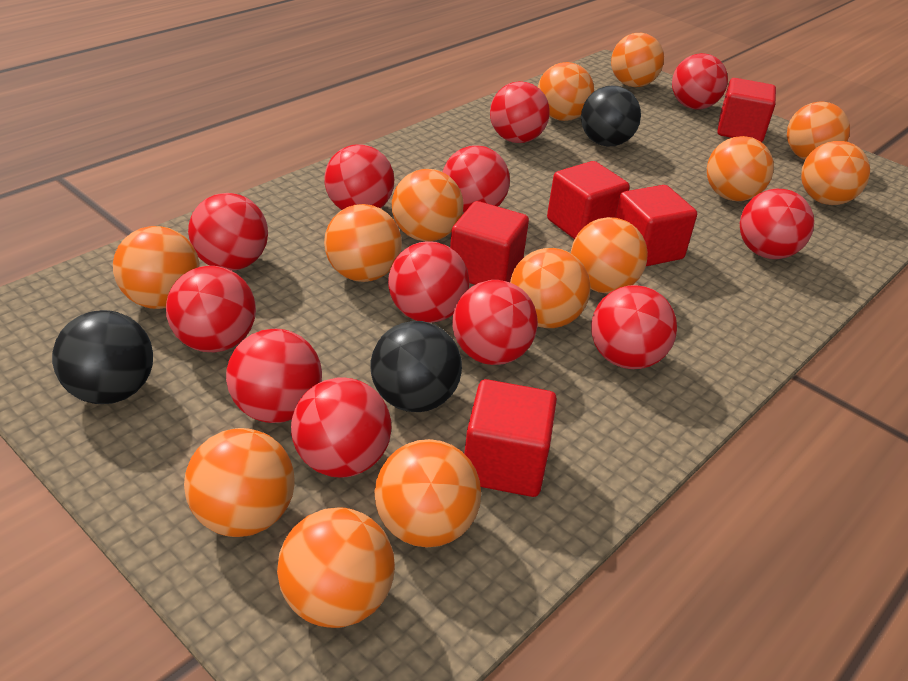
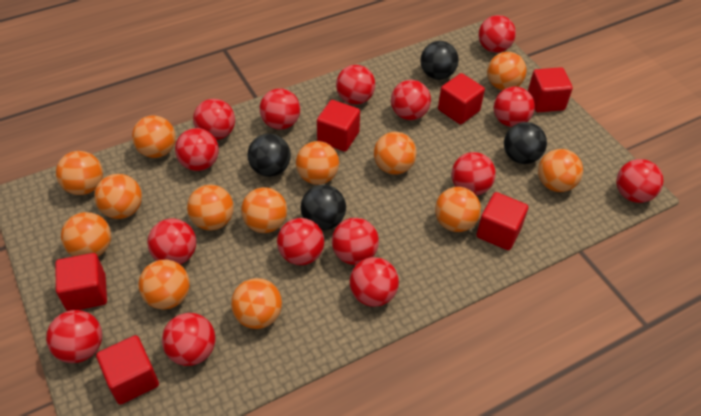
black ball: 3 -> 4
red ball: 12 -> 15
red cube: 5 -> 6

